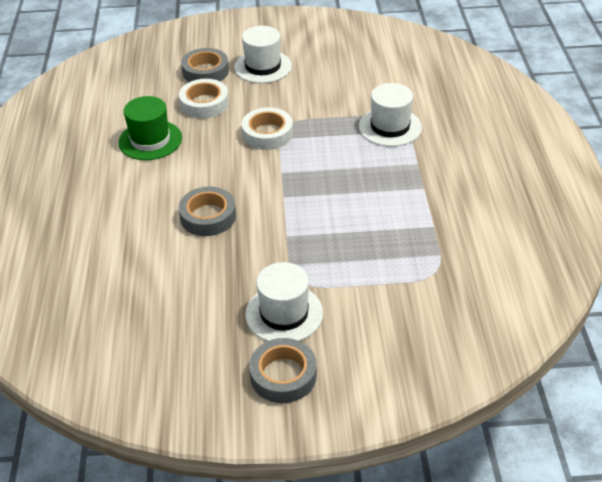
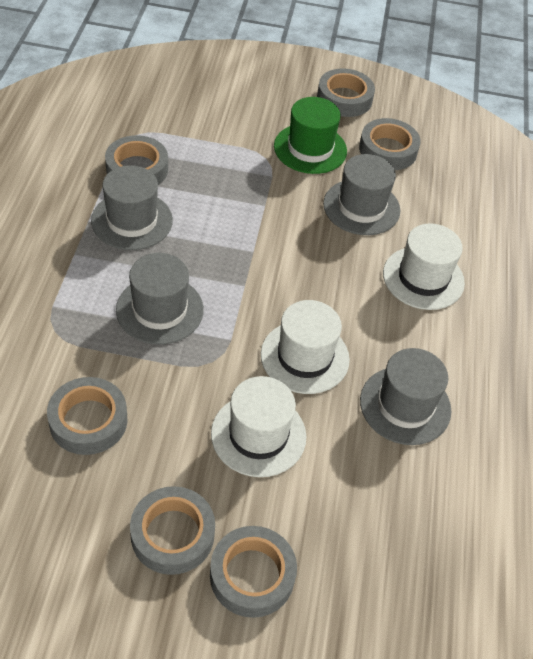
grey hat: 0 -> 4
grey tape: 3 -> 6
white tape: 2 -> 0

